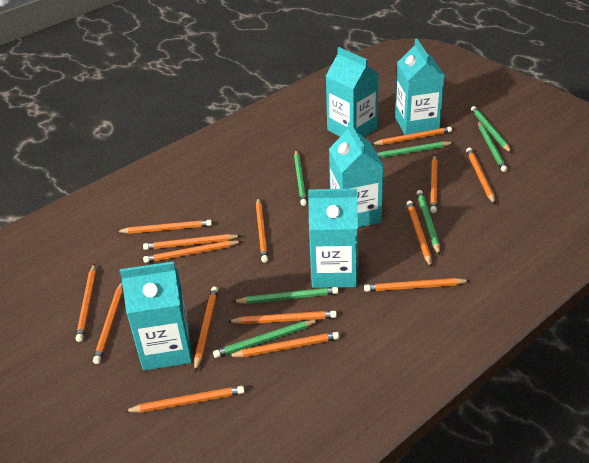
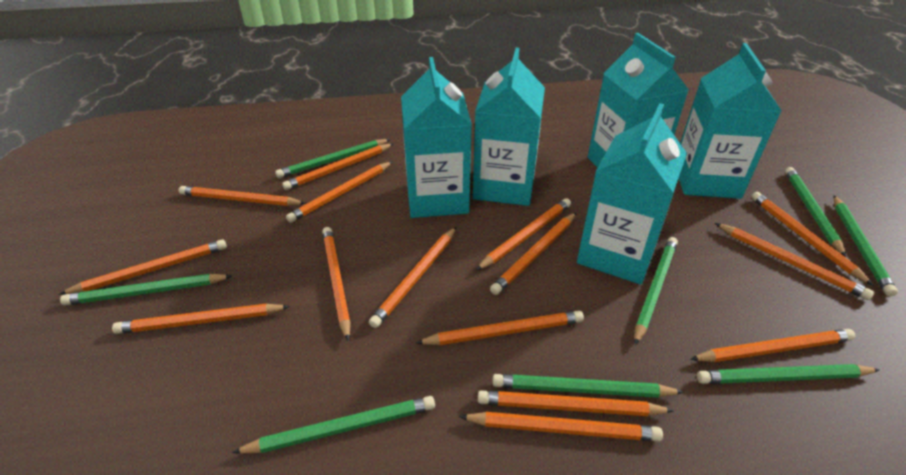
green pencil: 7 -> 8

